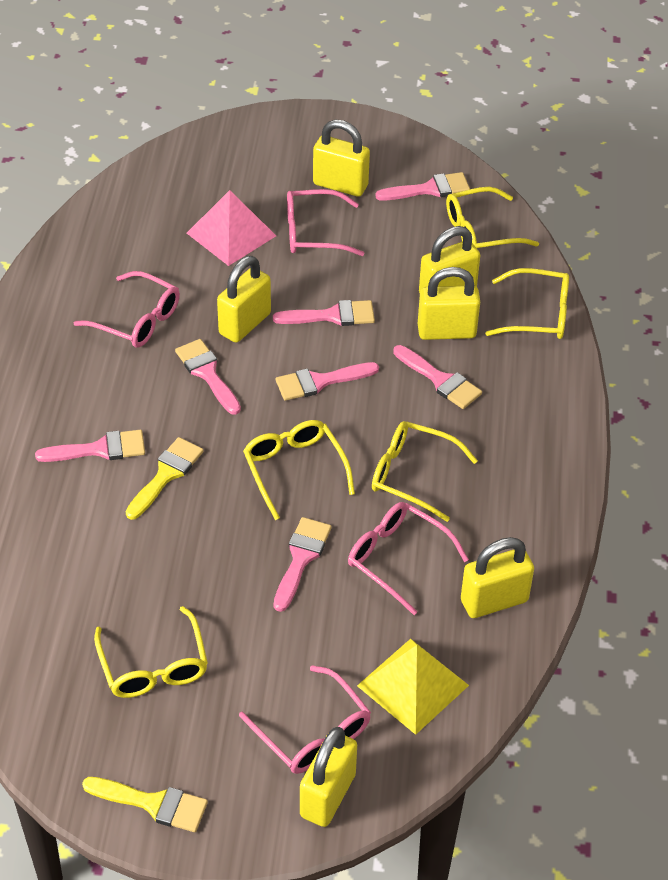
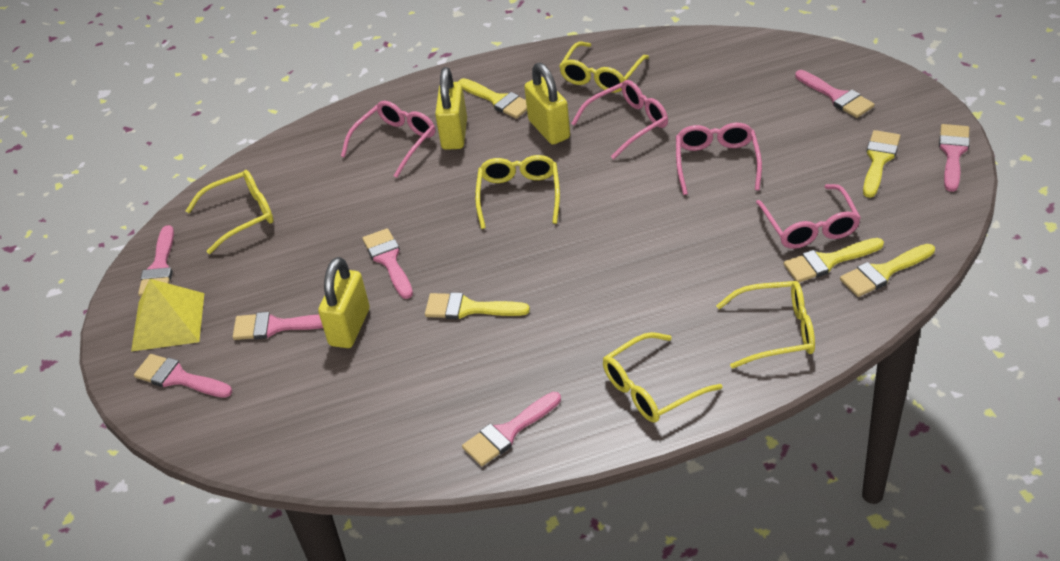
pink pyramid: 1 -> 0
yellow brush: 2 -> 5
yellow padlock: 6 -> 3

